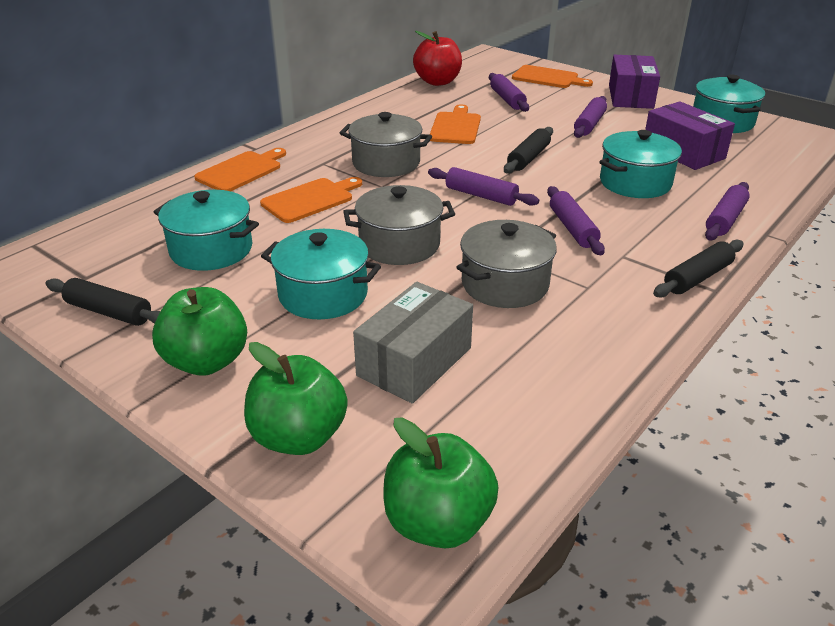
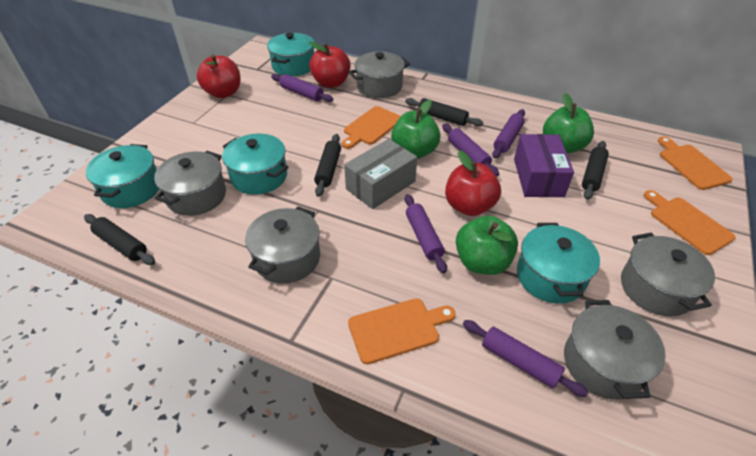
black rolling pin: 3 -> 4
grey pot: 3 -> 5
purple box: 2 -> 1
red apple: 1 -> 3

